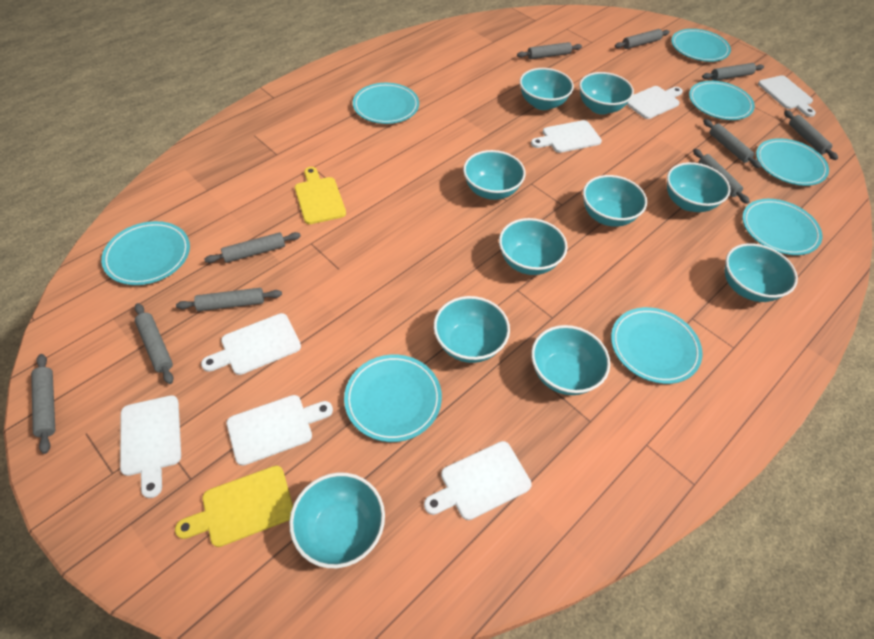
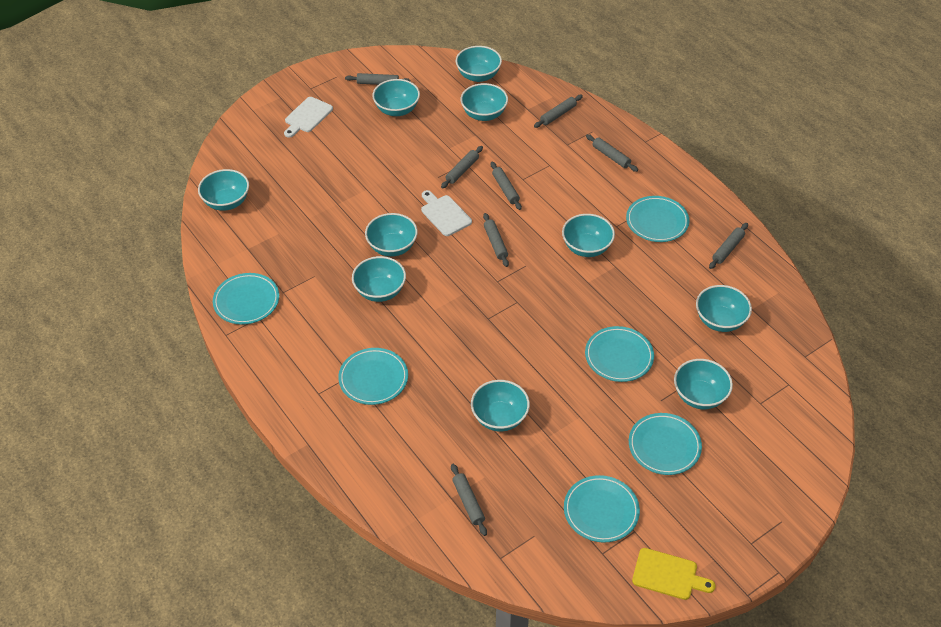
grey rolling pin: 10 -> 8
turquoise plate: 8 -> 6
white cutting board: 7 -> 2
yellow cutting board: 2 -> 1

